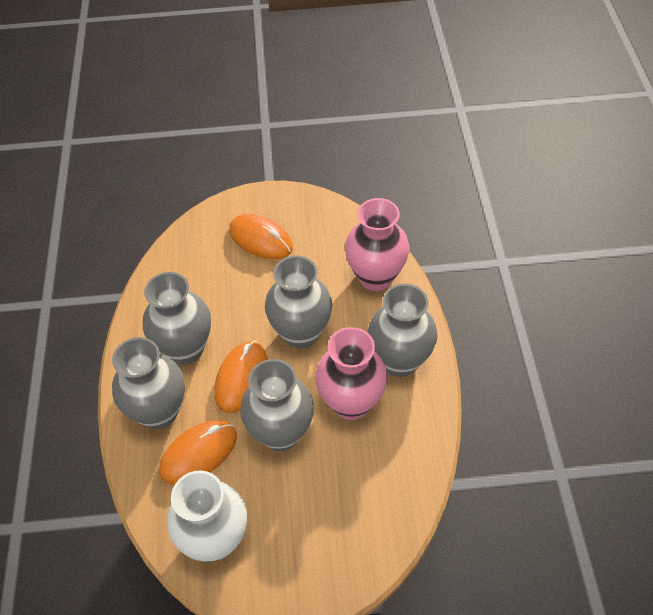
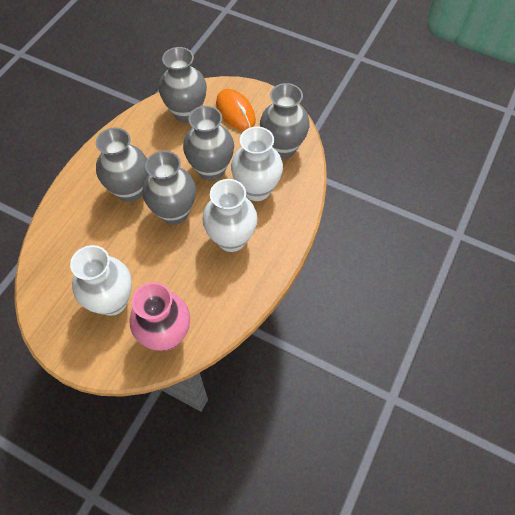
orange mouse: 3 -> 1
pink vase: 2 -> 1
white vase: 1 -> 3

